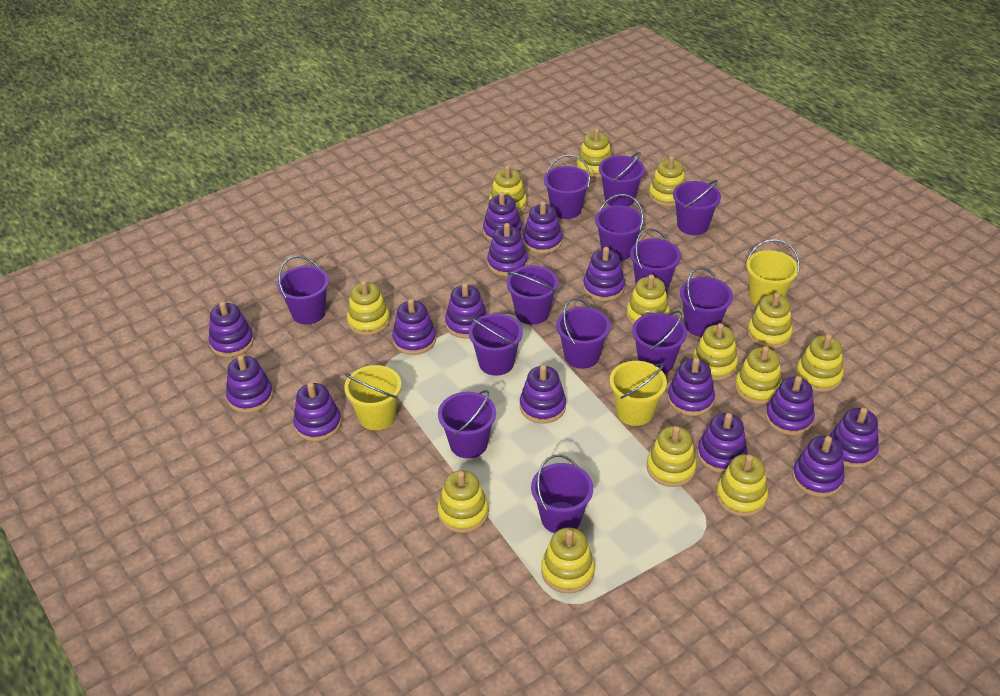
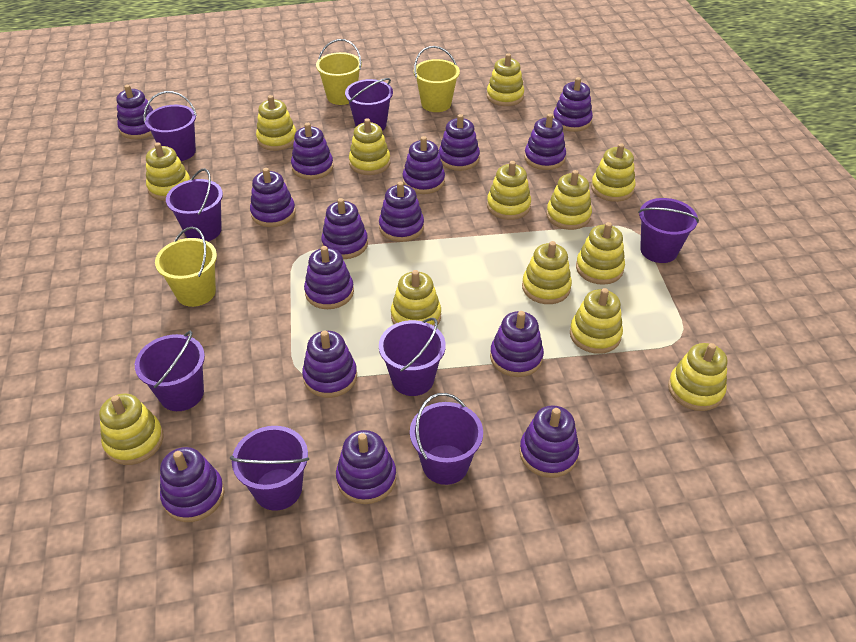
purple bucket: 13 -> 8

